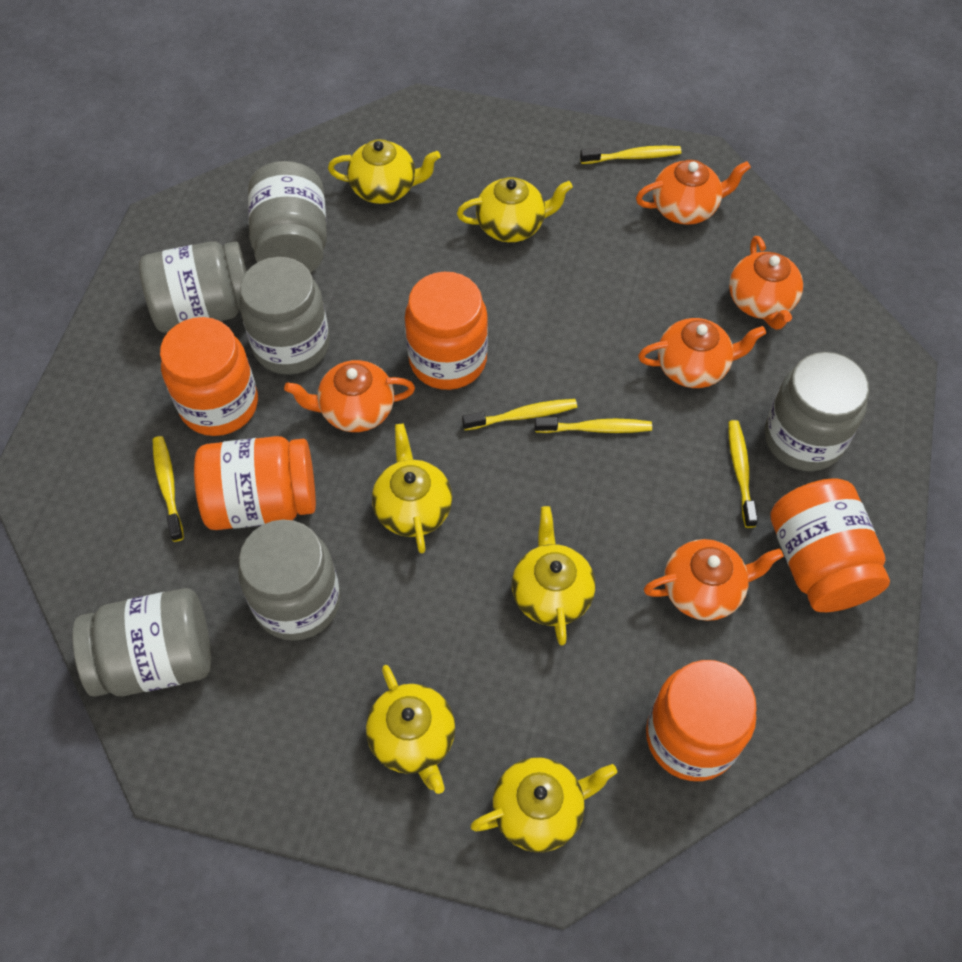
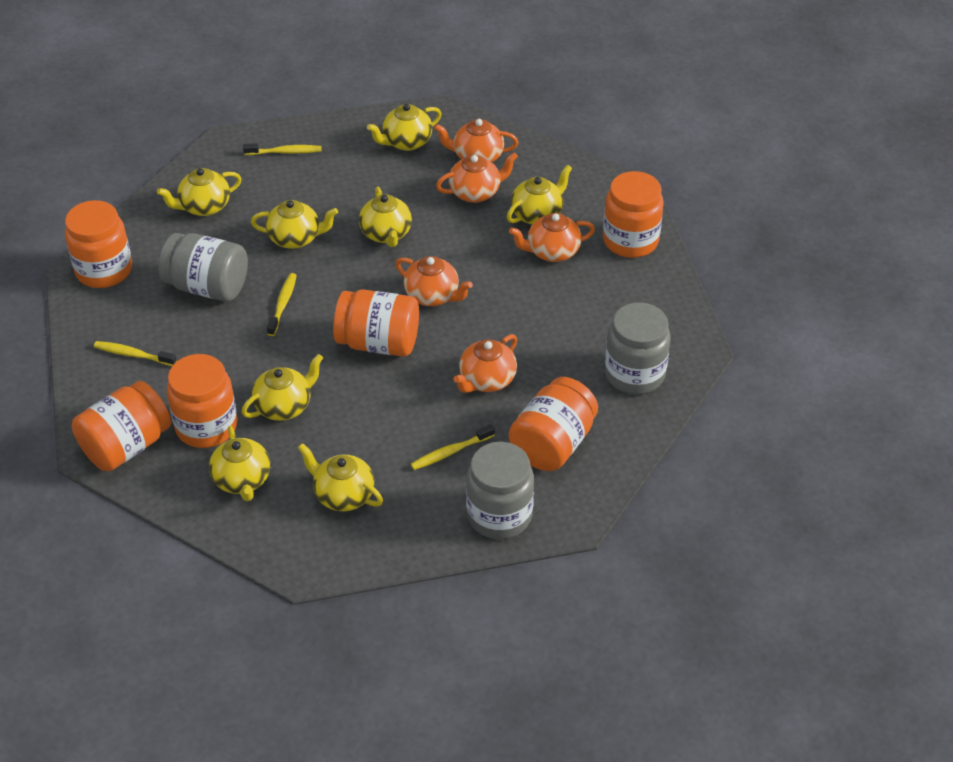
grey jar: 6 -> 3
orange jar: 5 -> 6
yellow teapot: 6 -> 8
yellow toothbrush: 5 -> 4

